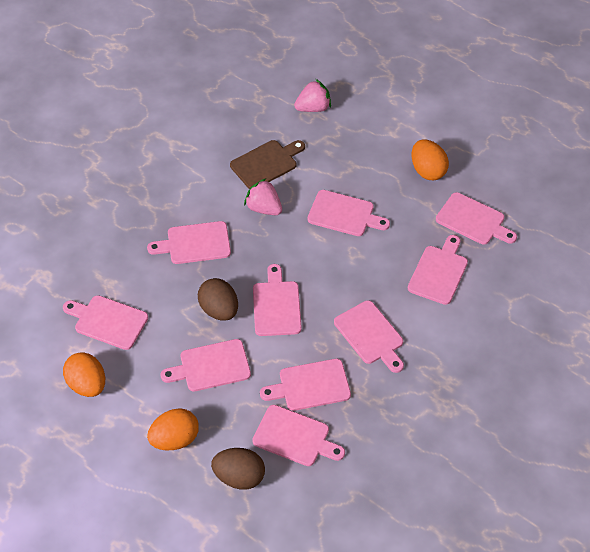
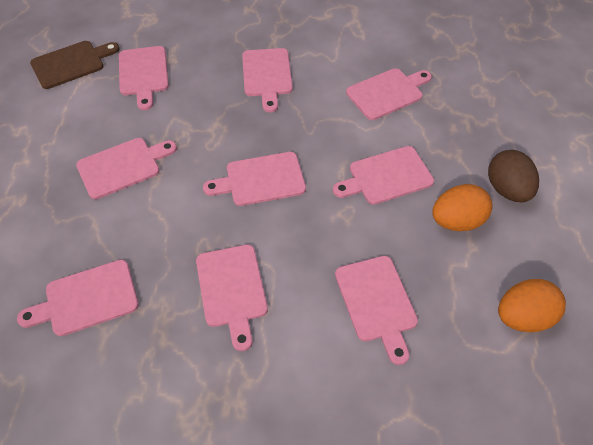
brown egg: 2 -> 1
orange egg: 3 -> 2
pink cutting board: 10 -> 9
pink strawberry: 2 -> 0

